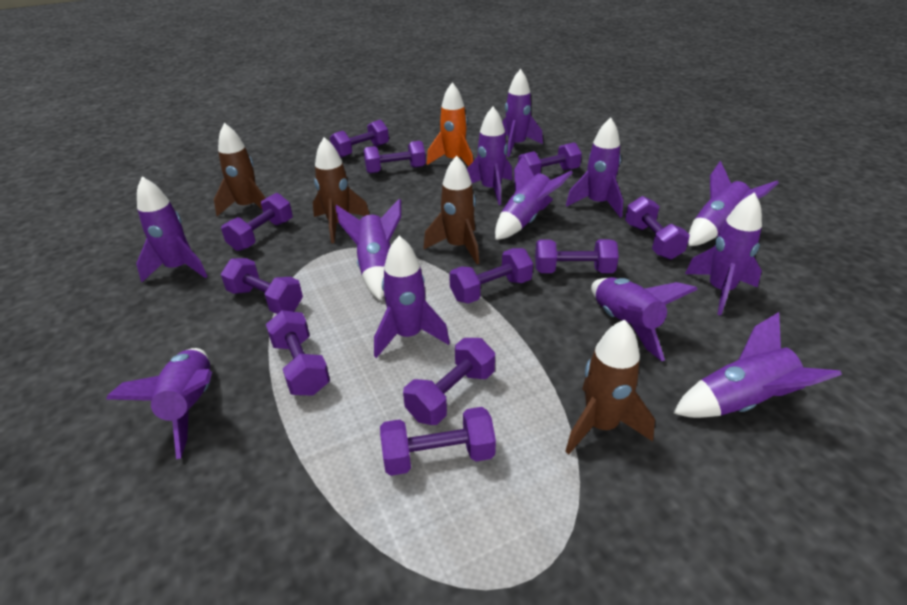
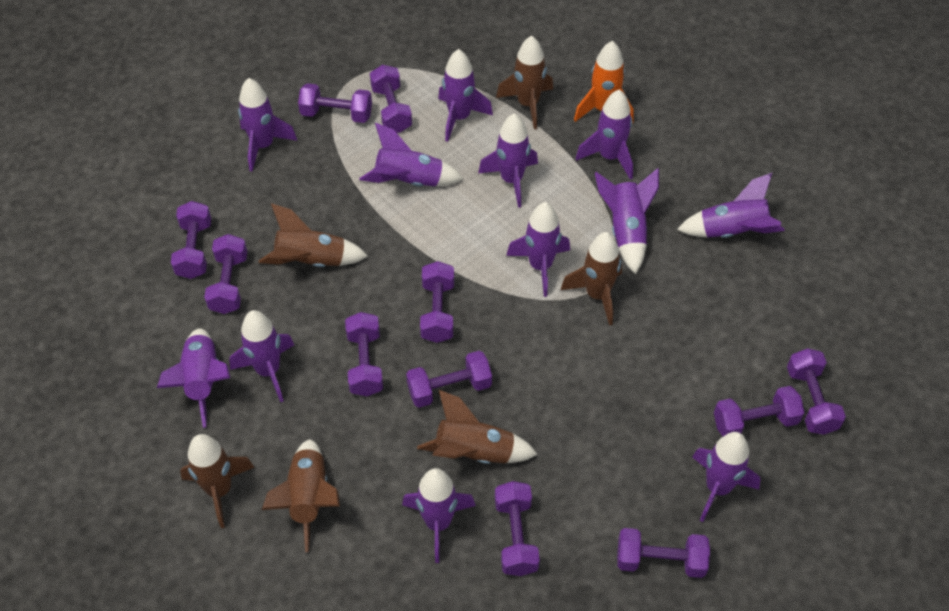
brown rocket: 4 -> 6

